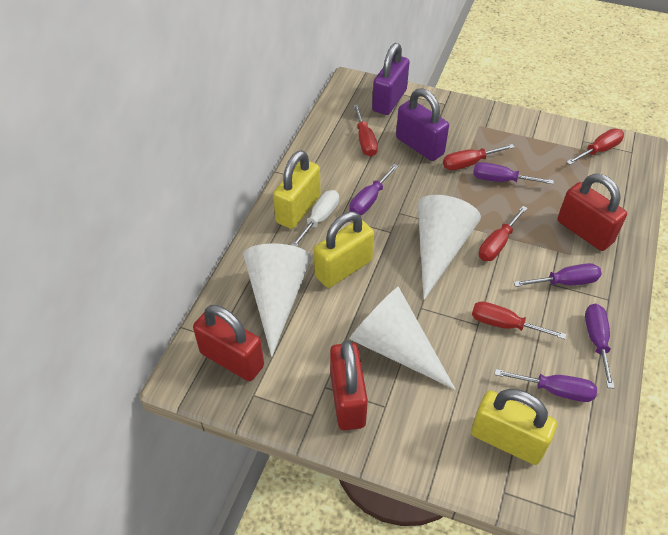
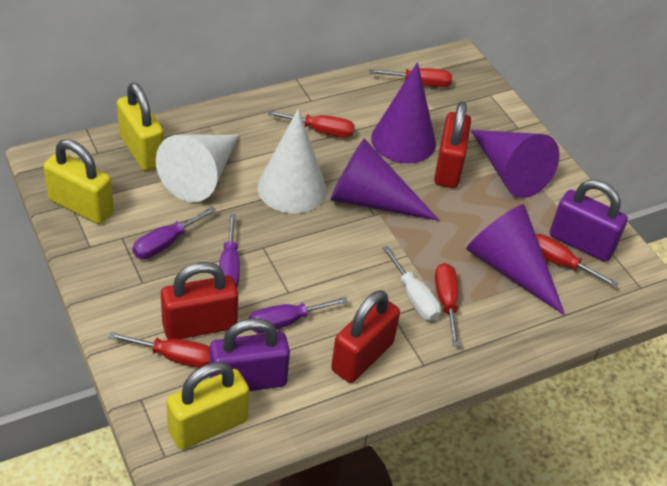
purple cone: 0 -> 4
purple screwdriver: 5 -> 3
white cone: 3 -> 2

